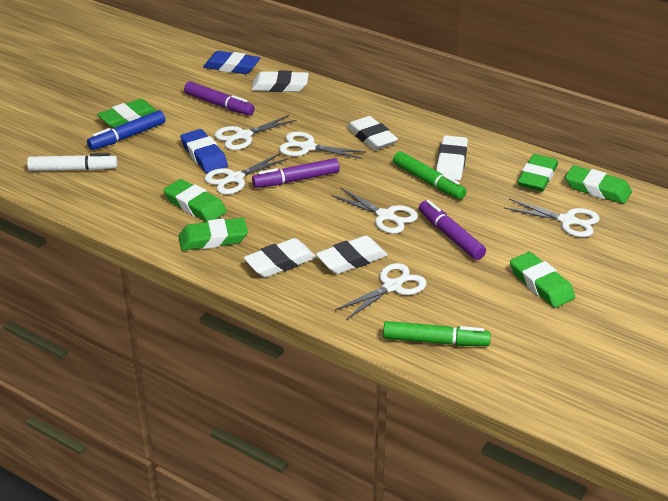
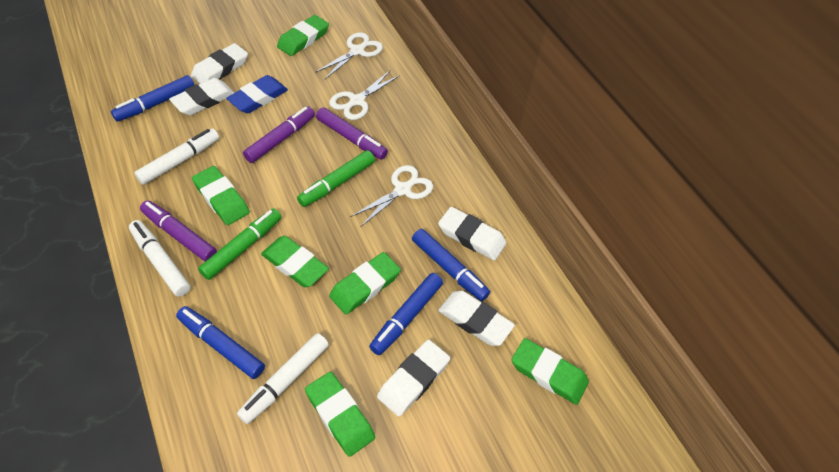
blue eraser: 2 -> 1
blue marker: 1 -> 4
white marker: 1 -> 3
white scissors: 6 -> 3

